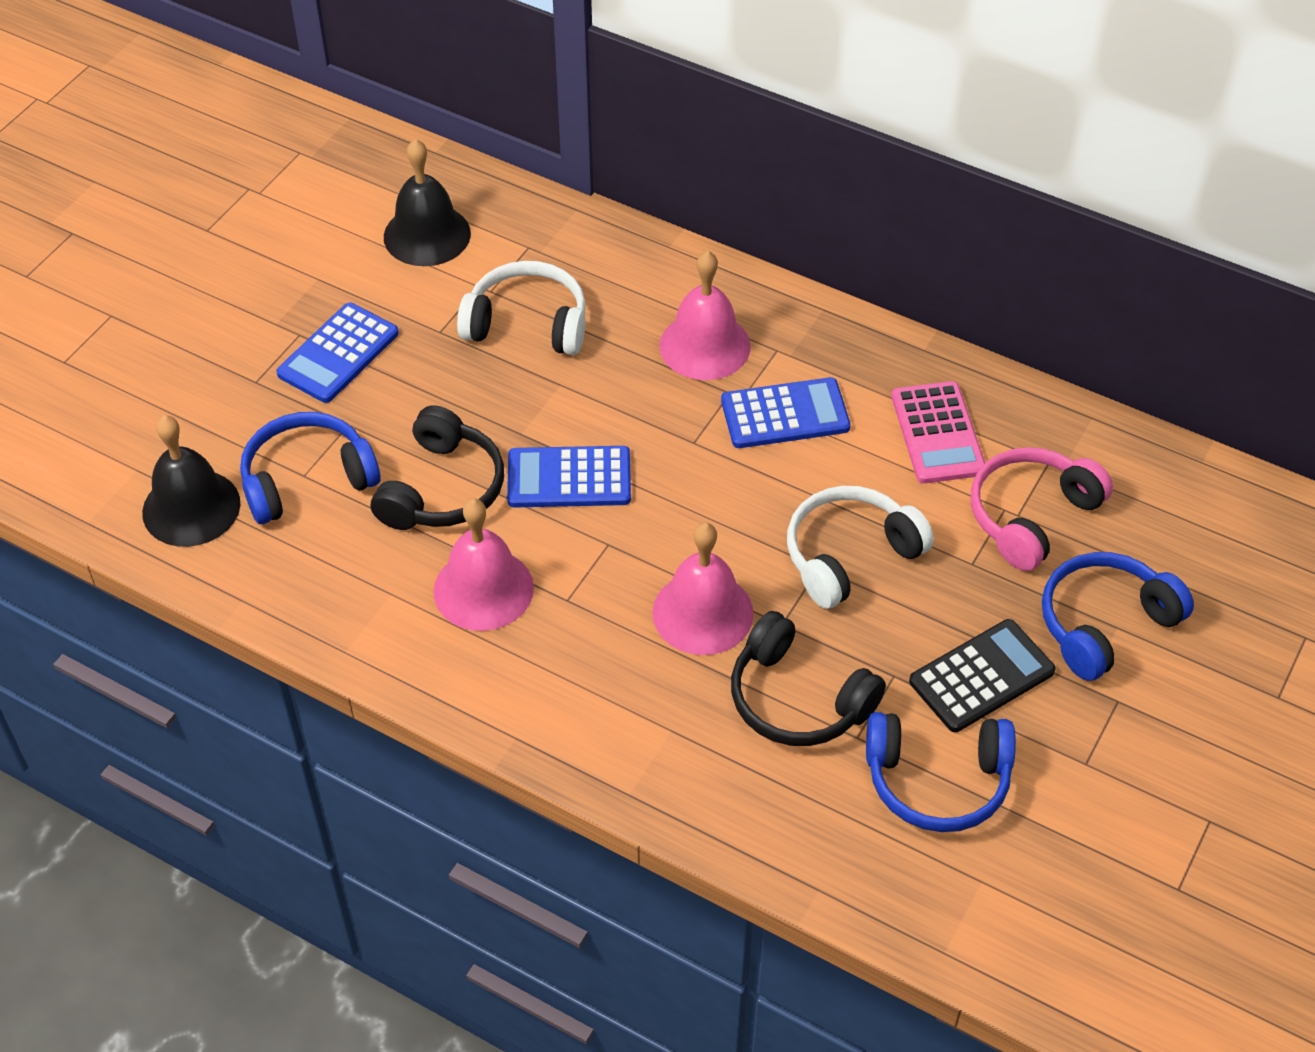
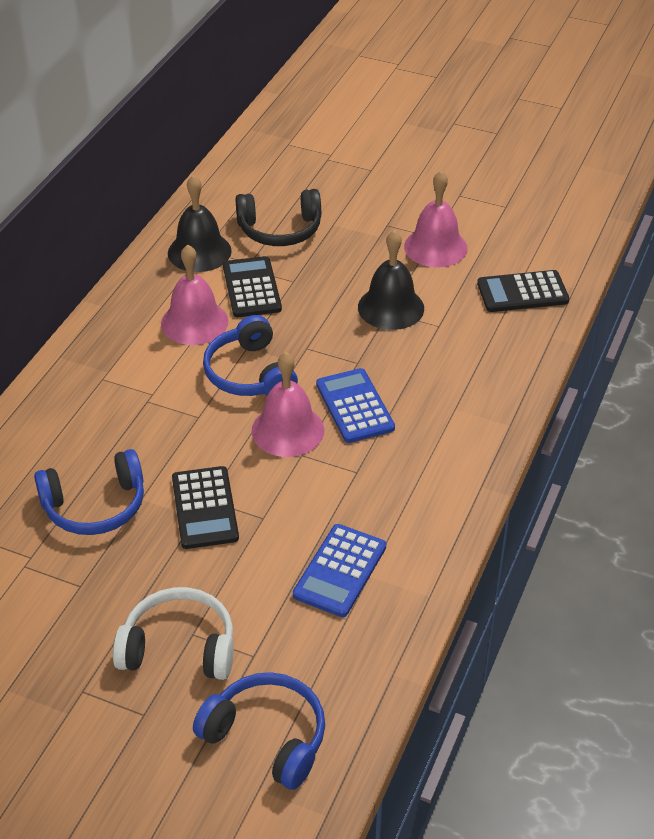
black calculator: 1 -> 3
black headphones: 2 -> 1
blue calculator: 3 -> 2
pink calculator: 1 -> 0
pink headphones: 1 -> 0
white headphones: 2 -> 1

